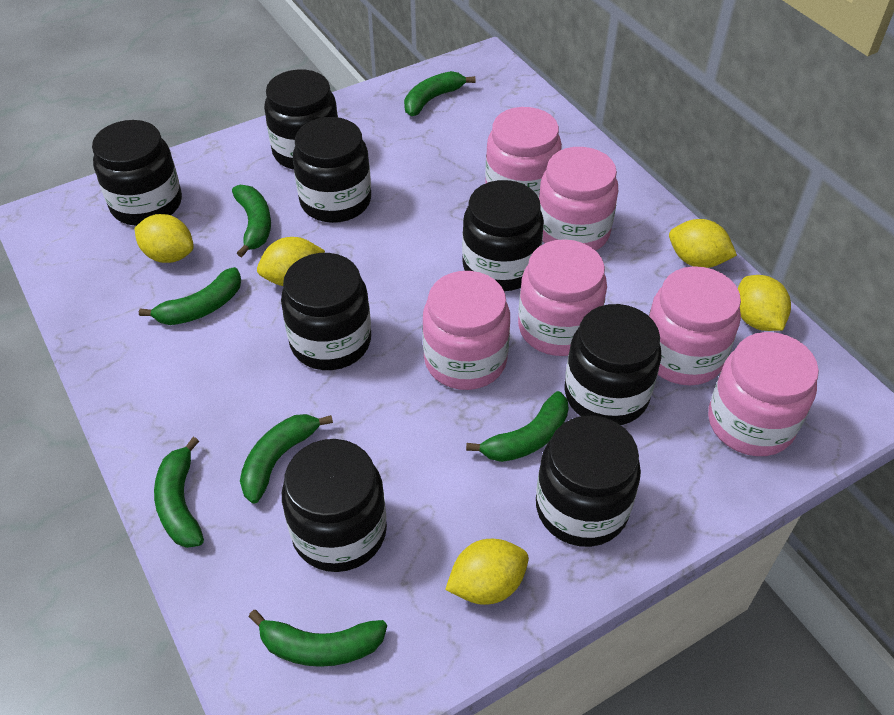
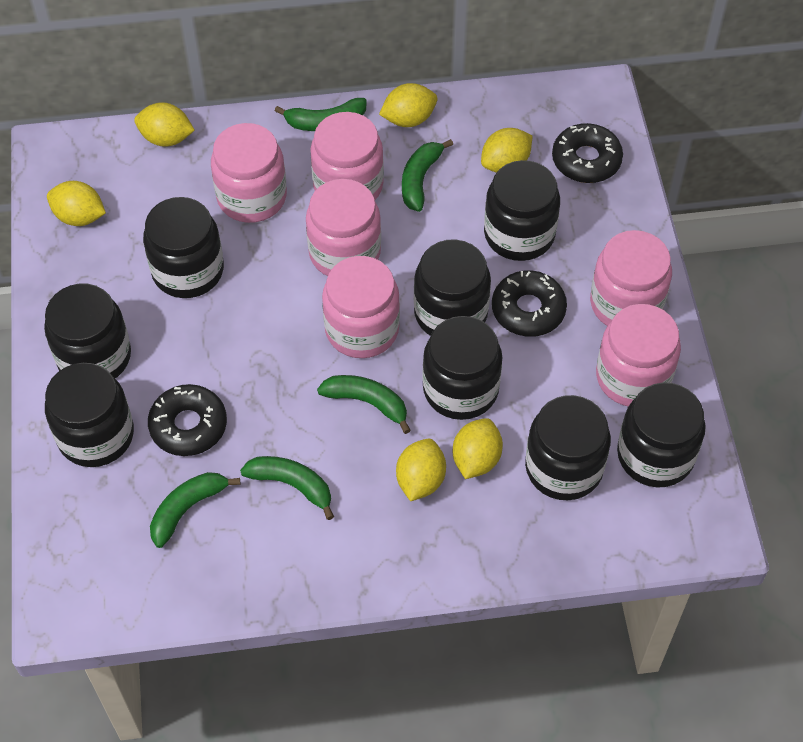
black donut: 0 -> 3
green banana: 7 -> 5
yellow lemon: 5 -> 6

